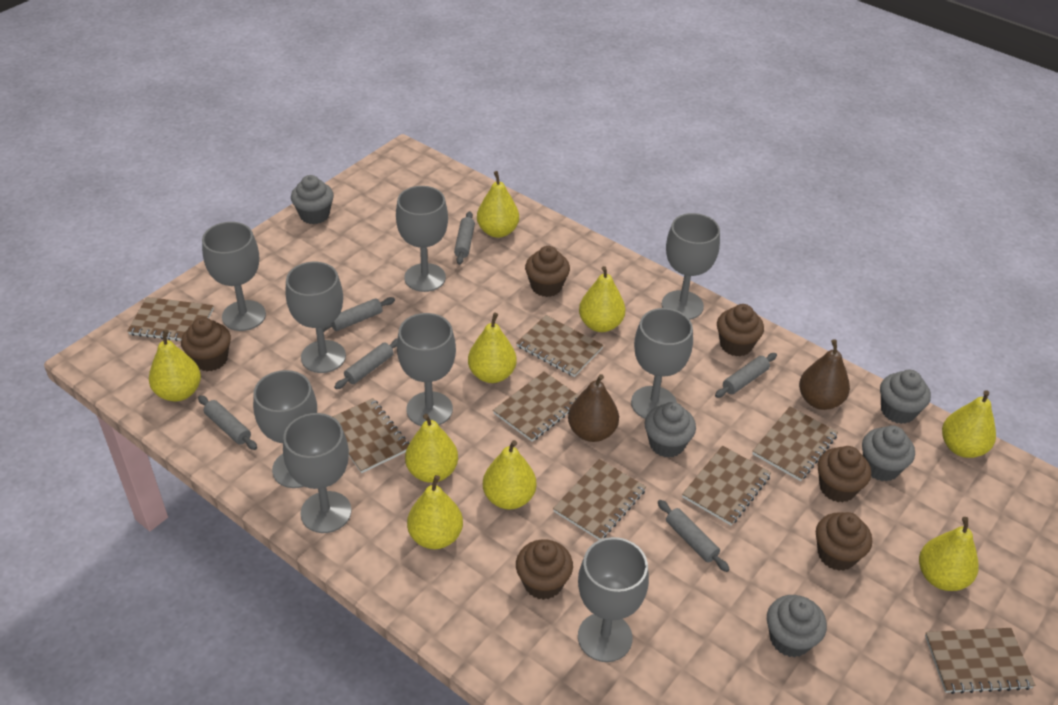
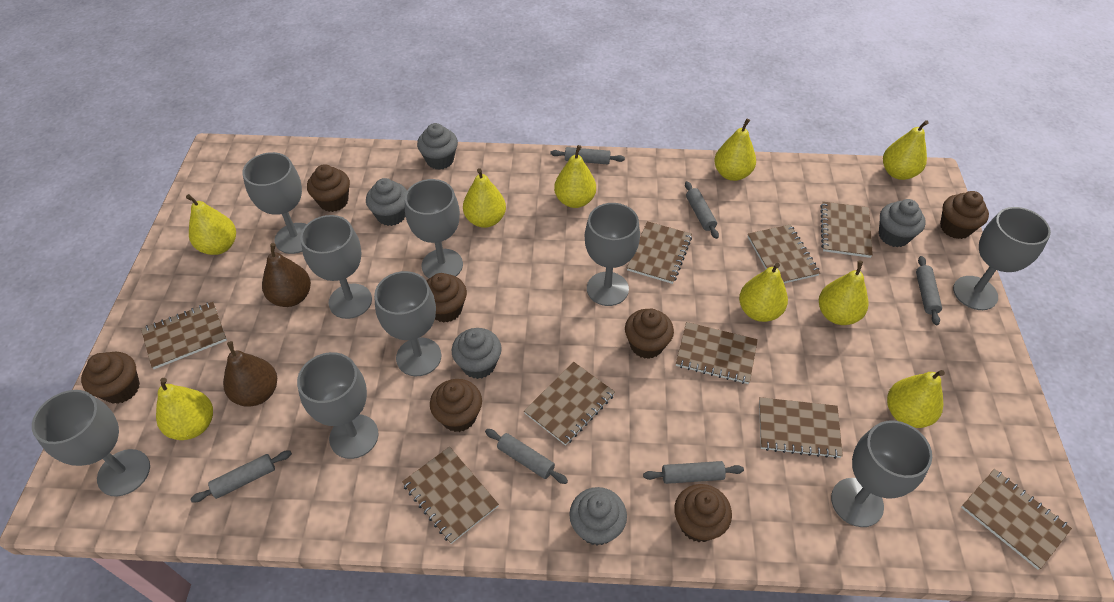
brown cupcake: 6 -> 7
brown notebook: 8 -> 9

